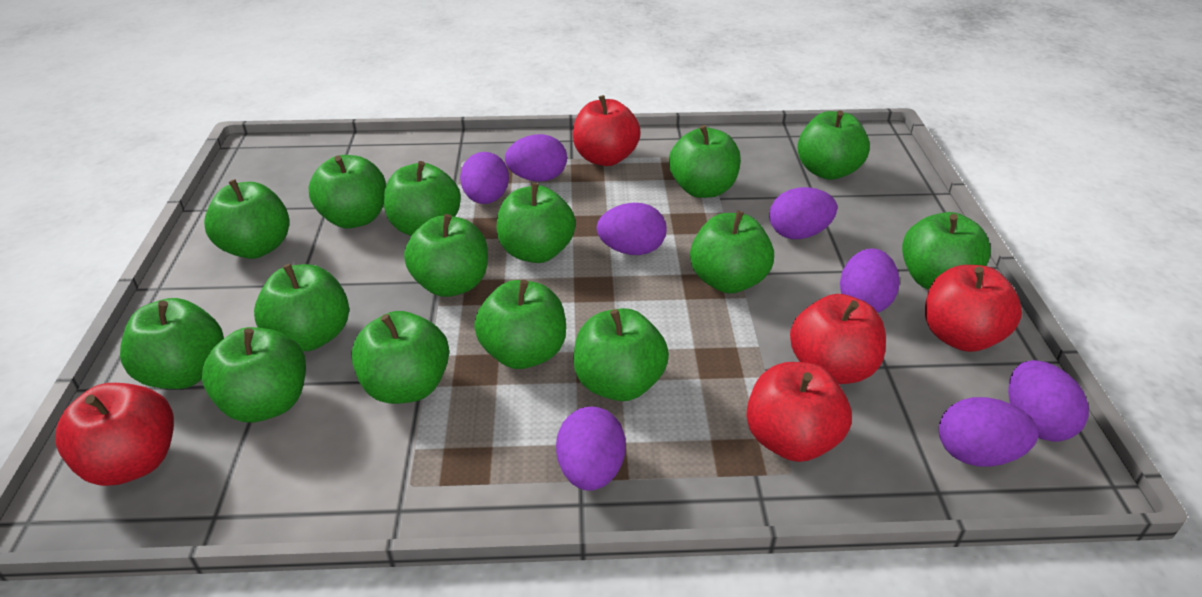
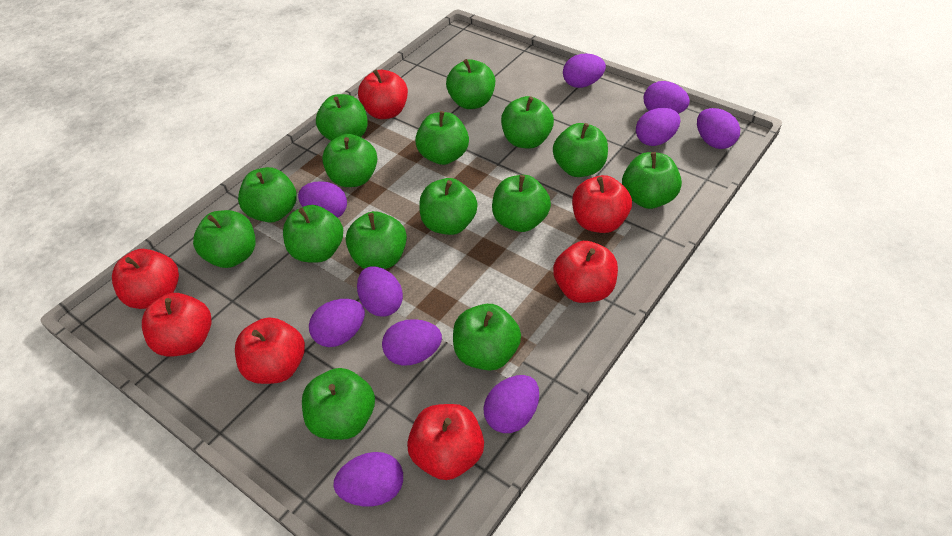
purple egg: 8 -> 10
red apple: 5 -> 7

